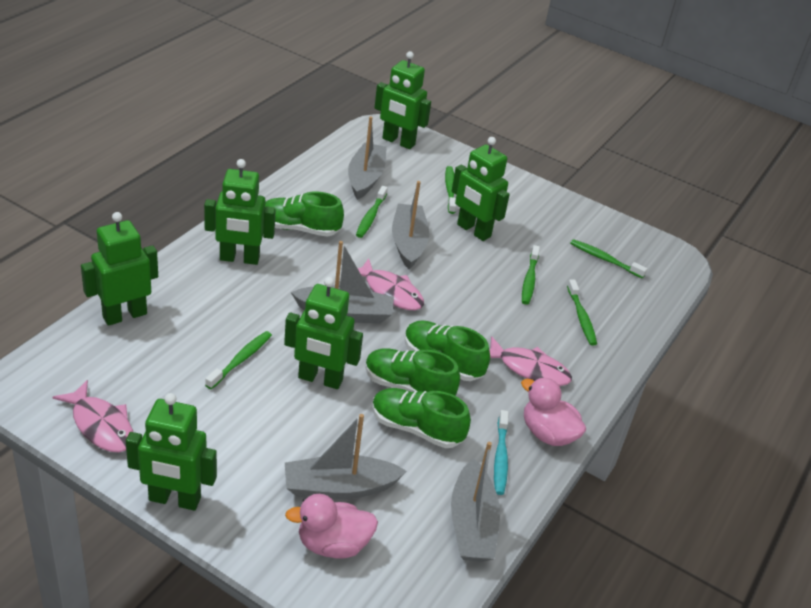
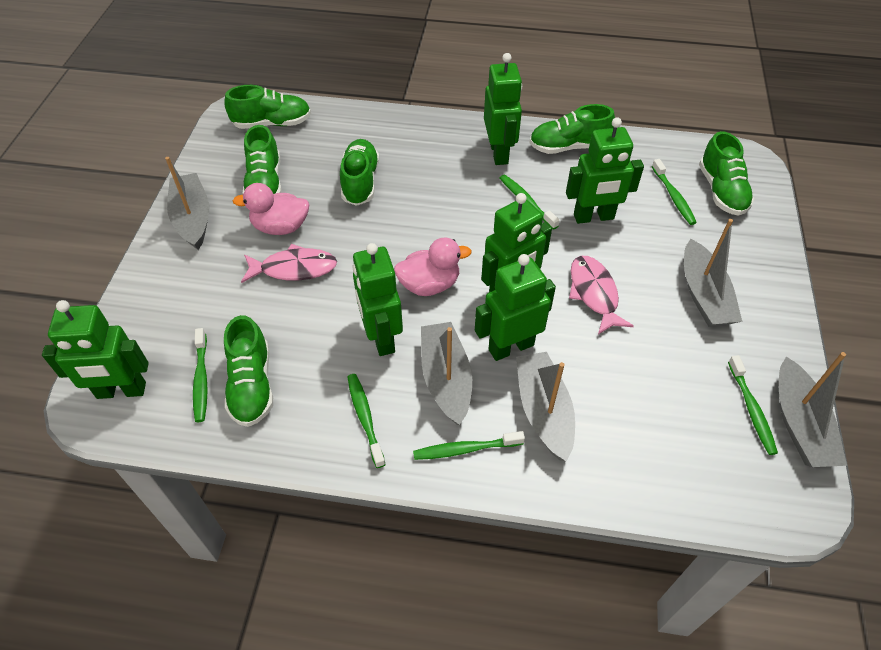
green shoe: 4 -> 6
pink fish: 3 -> 2
turquoise toothbrush: 1 -> 0

